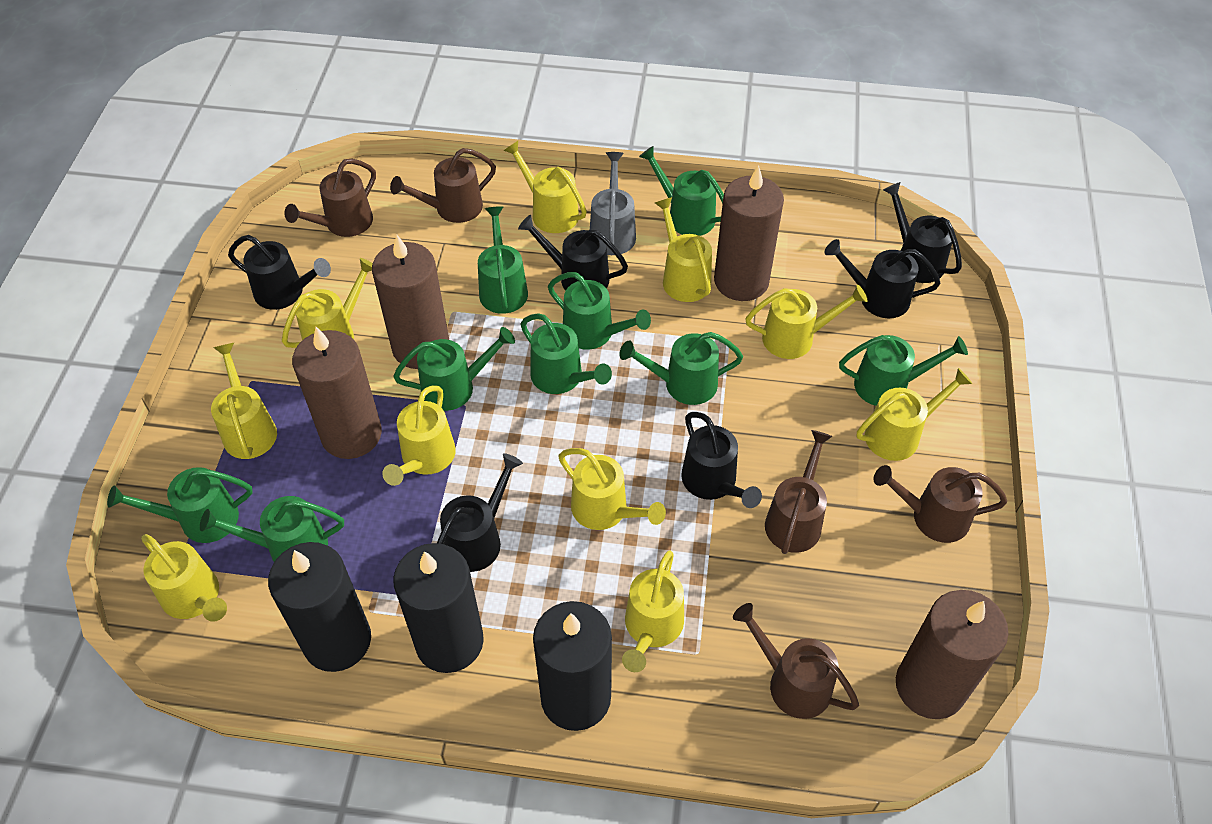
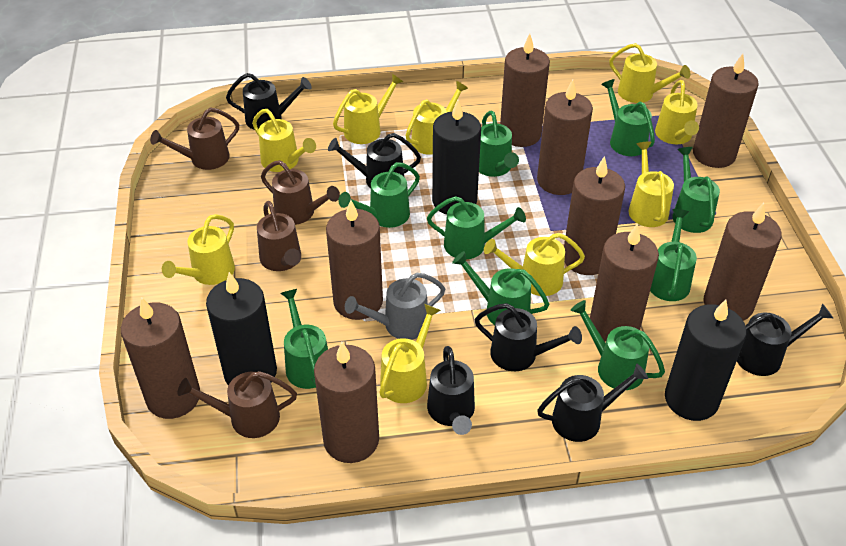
brown candle: 4 -> 9
brown watering can: 5 -> 4
yellow watering can: 10 -> 9

